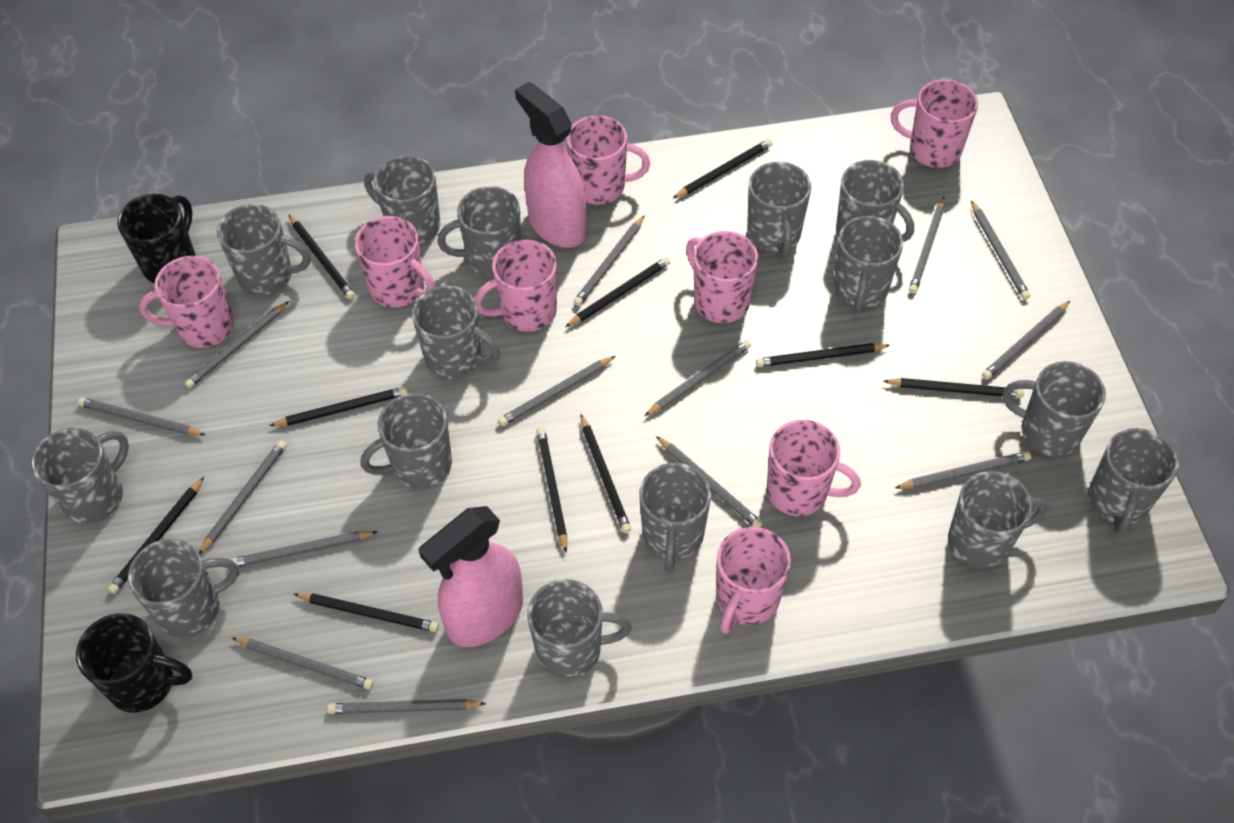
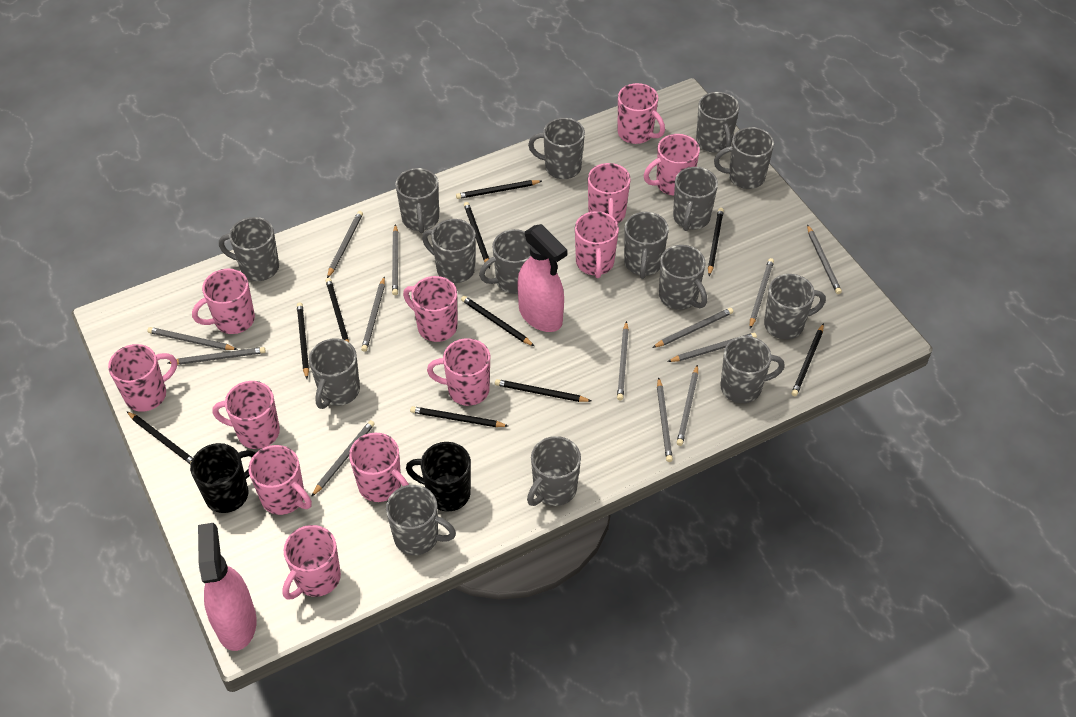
grey pencil: 14 -> 13
pink mug: 8 -> 12

